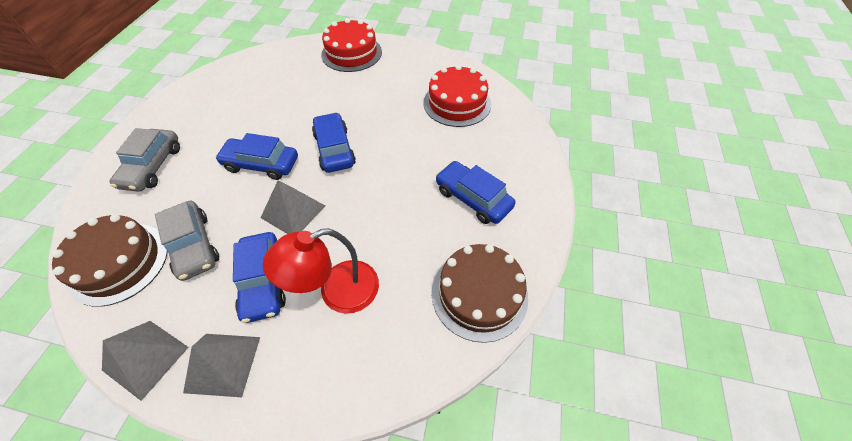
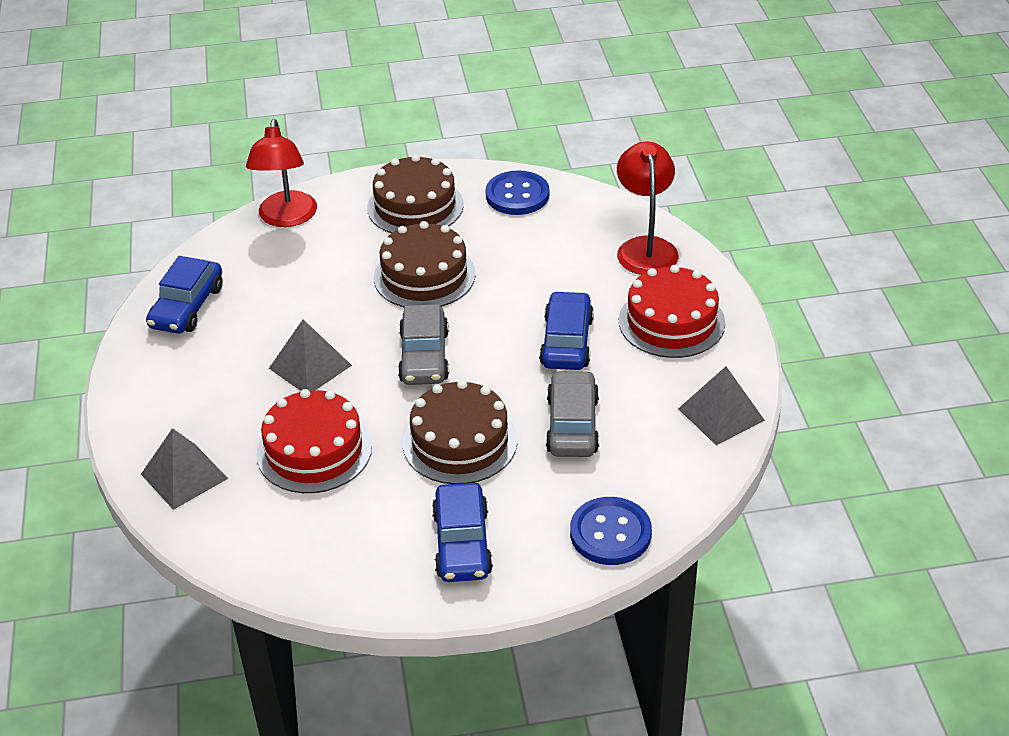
blue button: 0 -> 2
blue car: 4 -> 3
brown cake: 2 -> 3
red lamp: 1 -> 2

